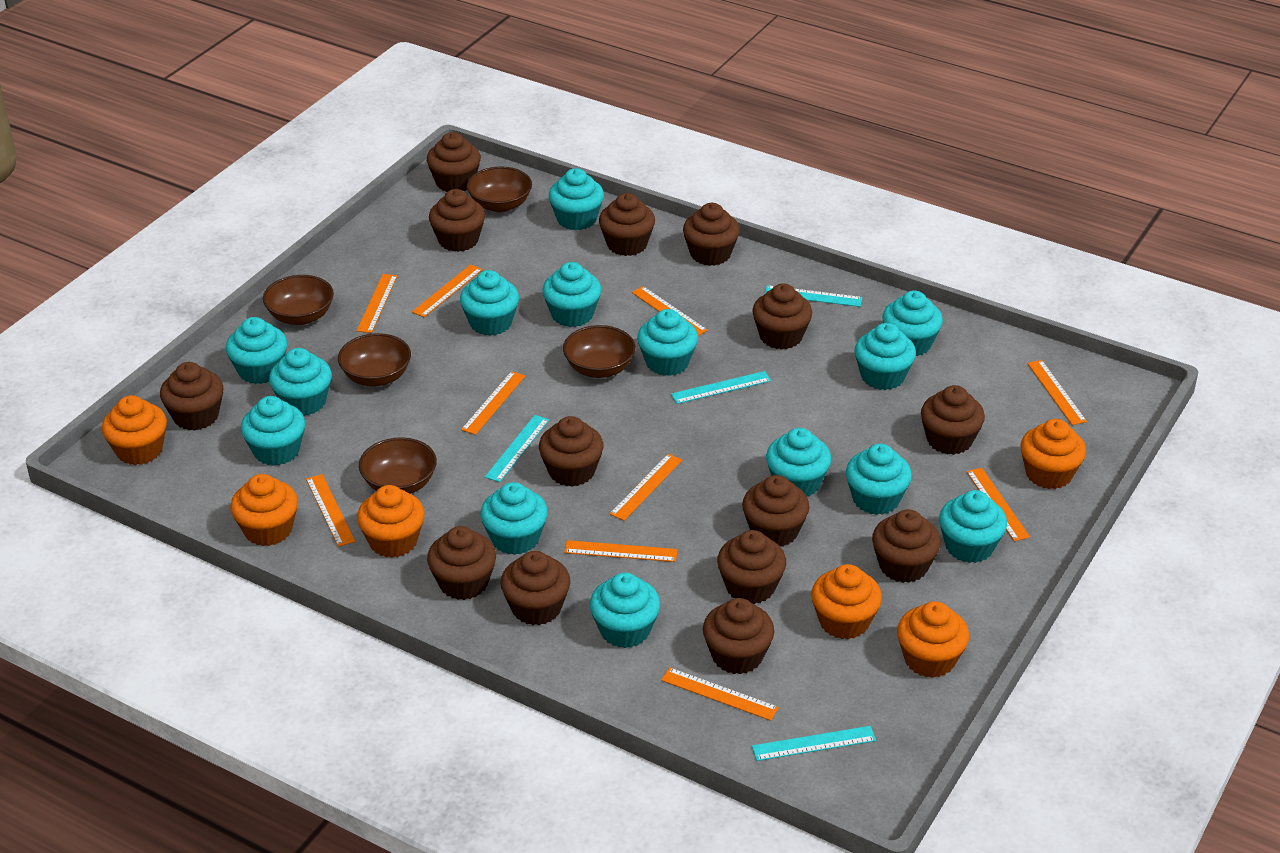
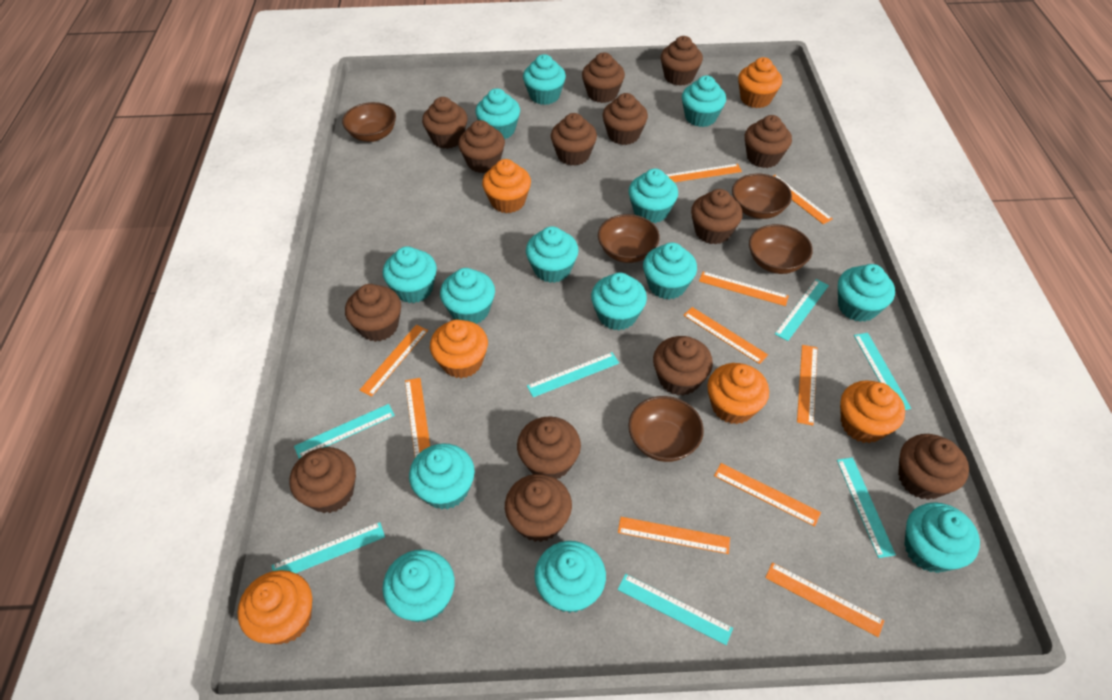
turquoise ruler: 4 -> 7

